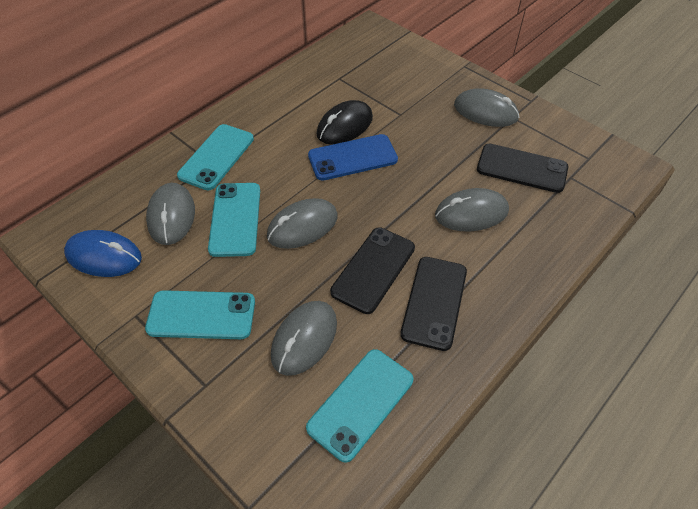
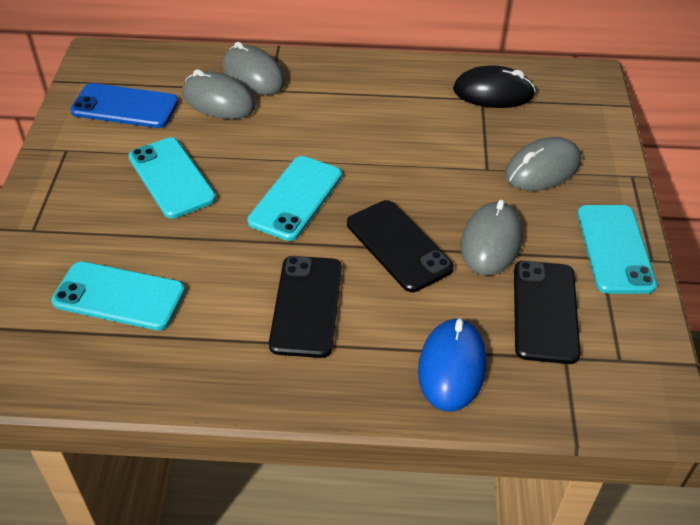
grey mouse: 5 -> 4

